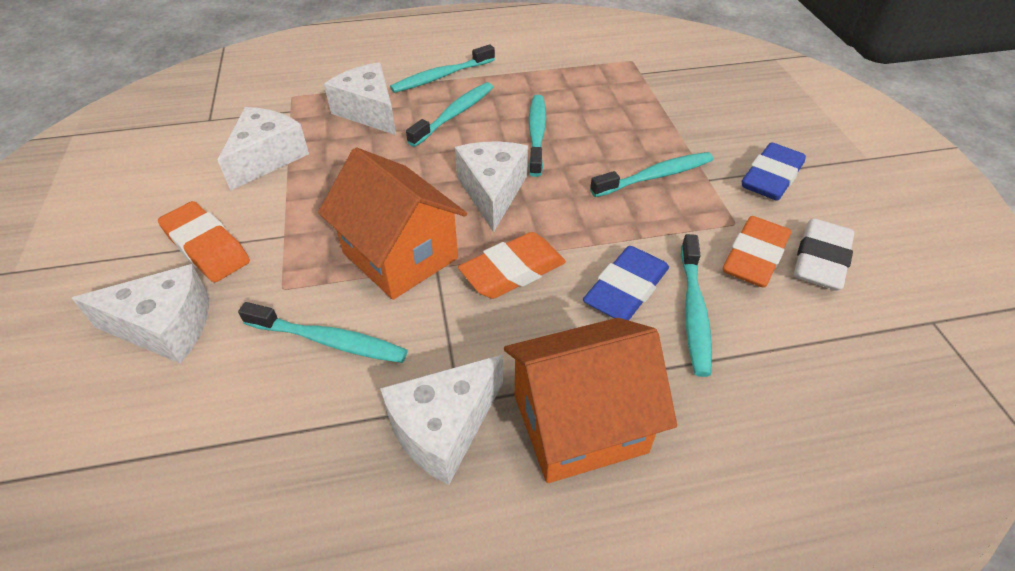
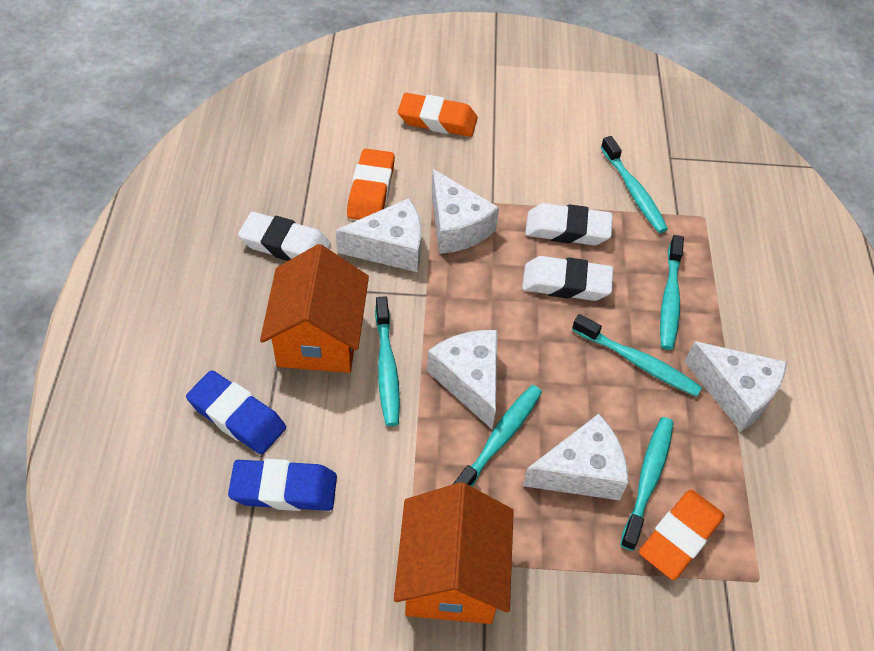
white eraser: 1 -> 3

